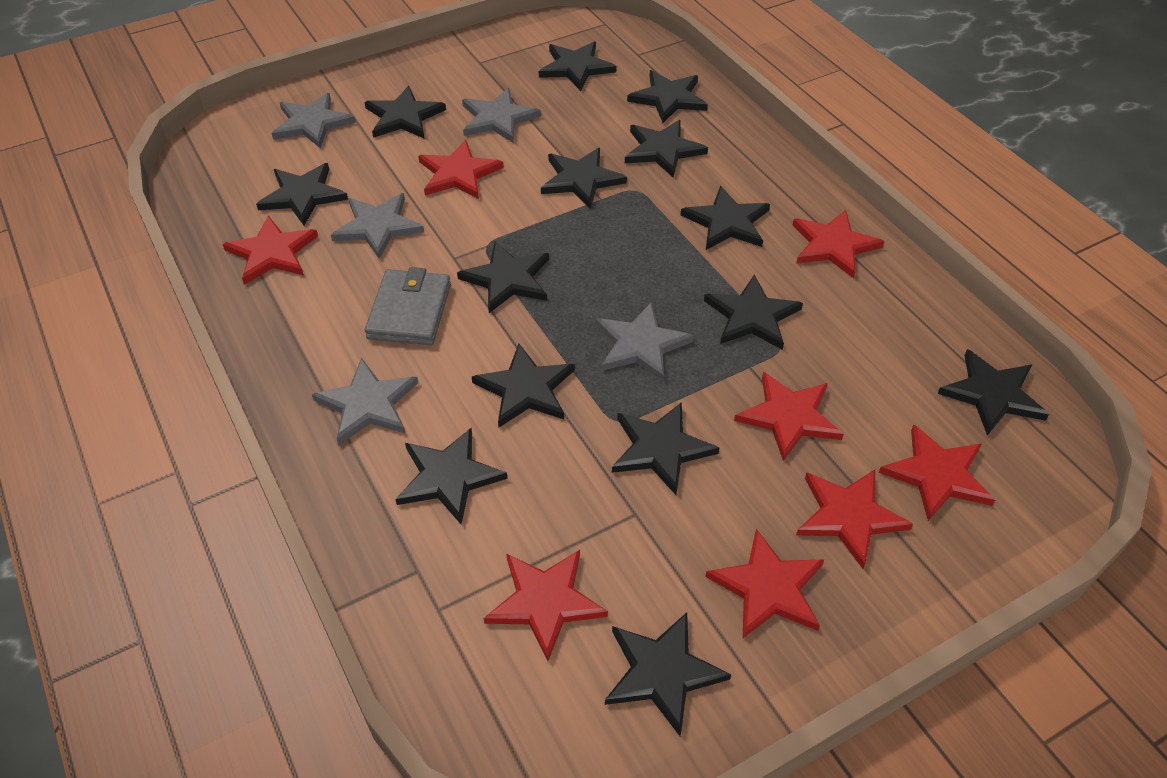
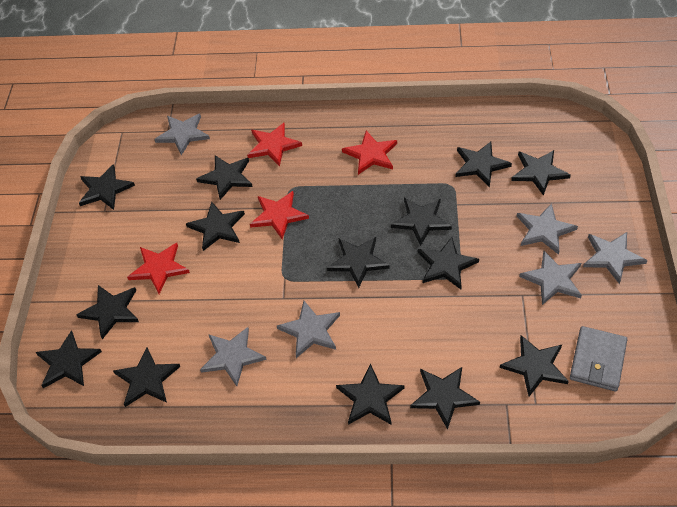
grey star: 5 -> 6
red star: 8 -> 4

